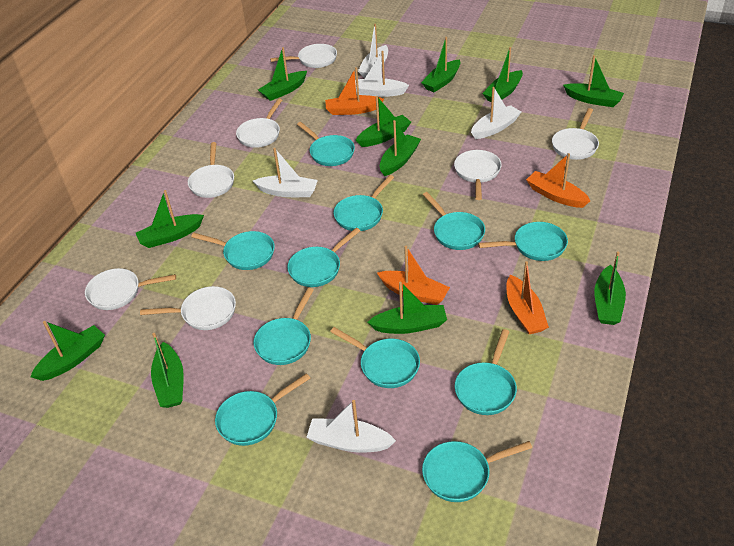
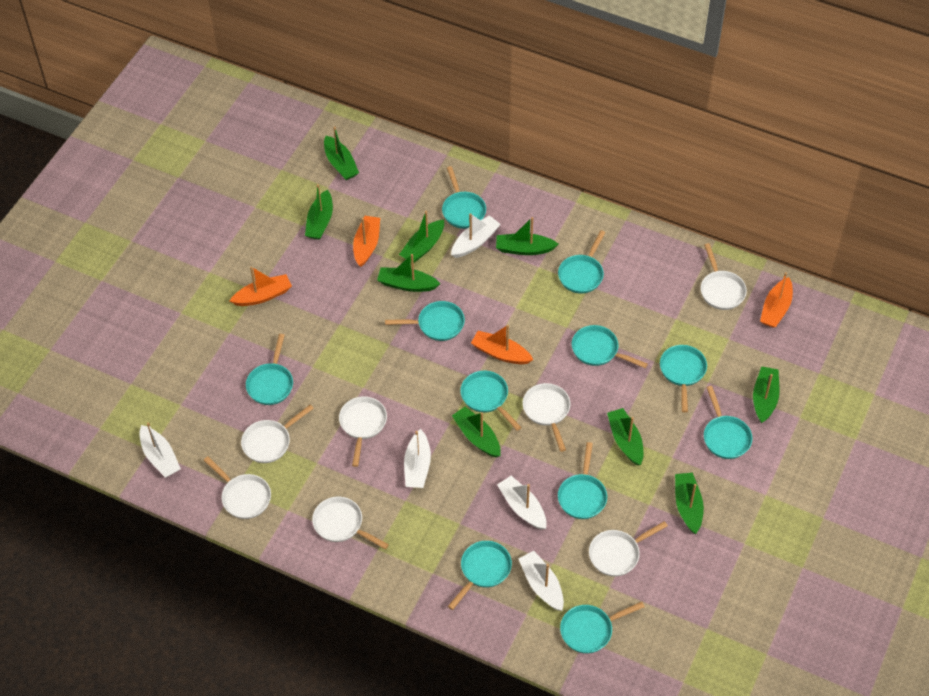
green boat: 11 -> 9

